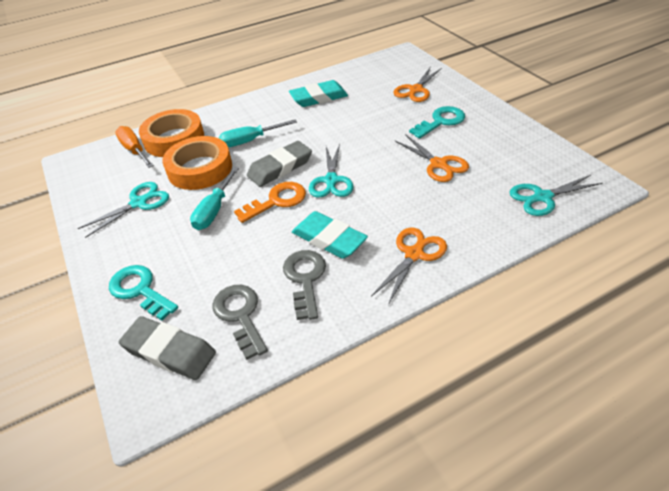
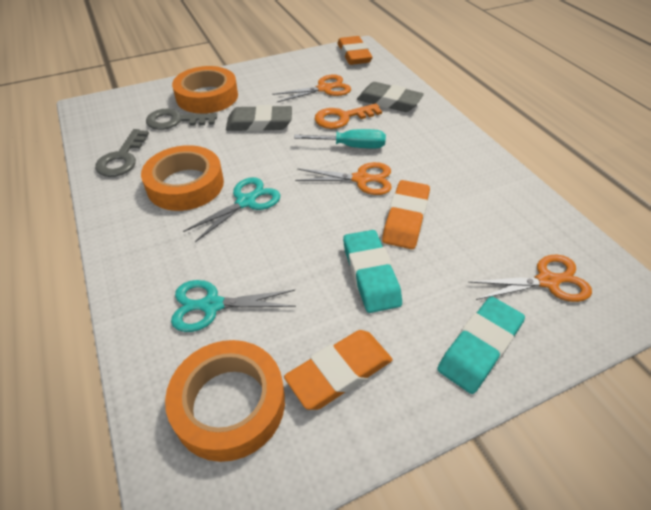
orange eraser: 0 -> 3
orange screwdriver: 1 -> 0
orange tape: 2 -> 3
turquoise key: 2 -> 0
turquoise scissors: 3 -> 2
turquoise screwdriver: 2 -> 1

